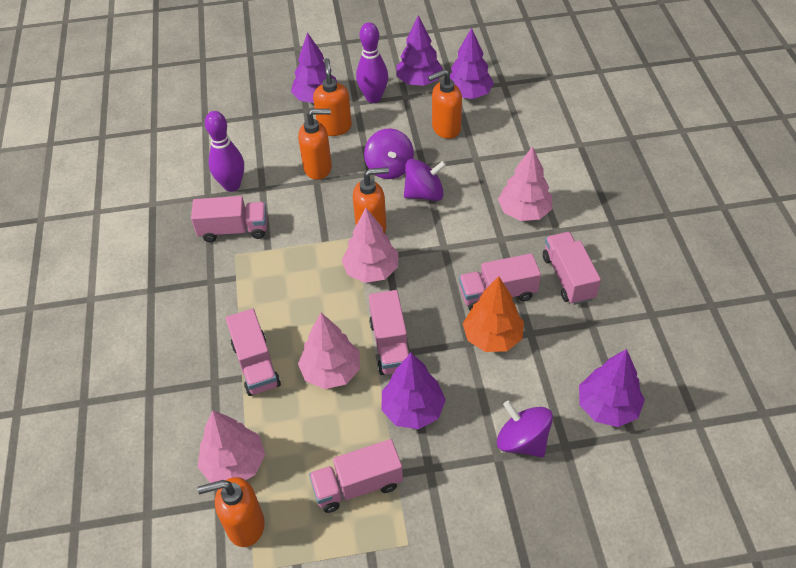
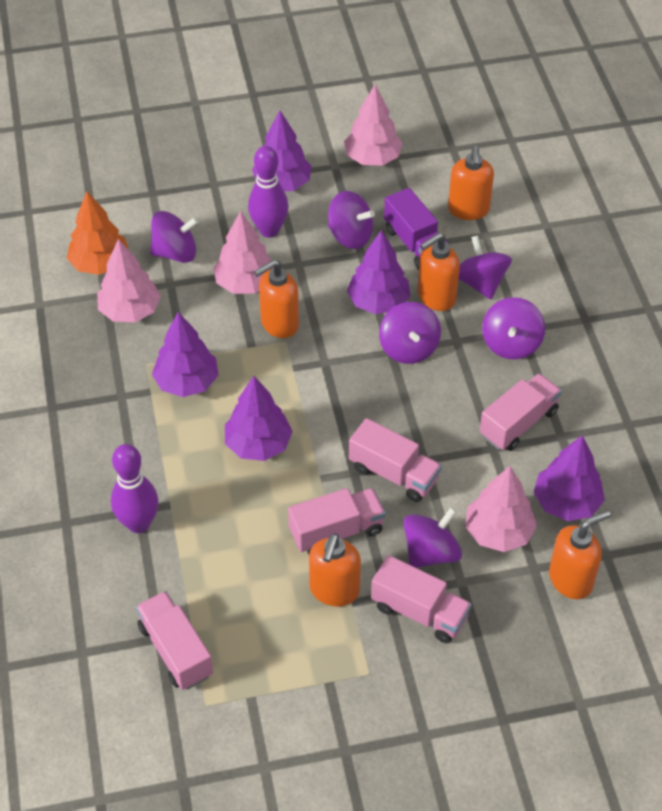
pink truck: 6 -> 5
purple spinning top: 3 -> 6
purple truck: 0 -> 1

